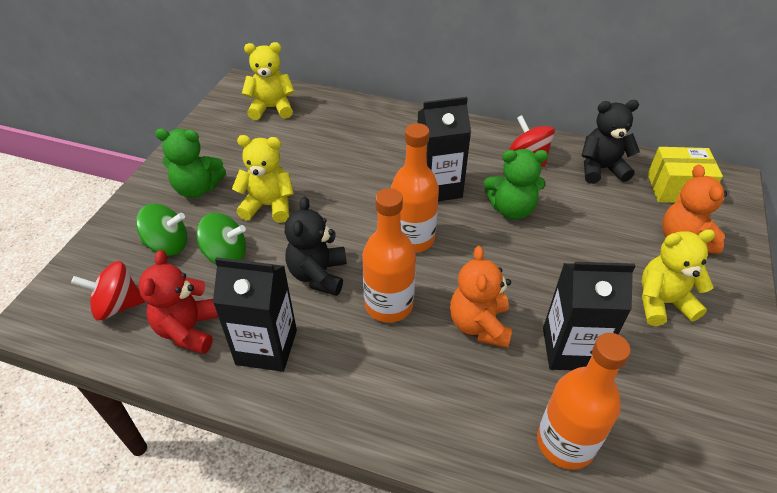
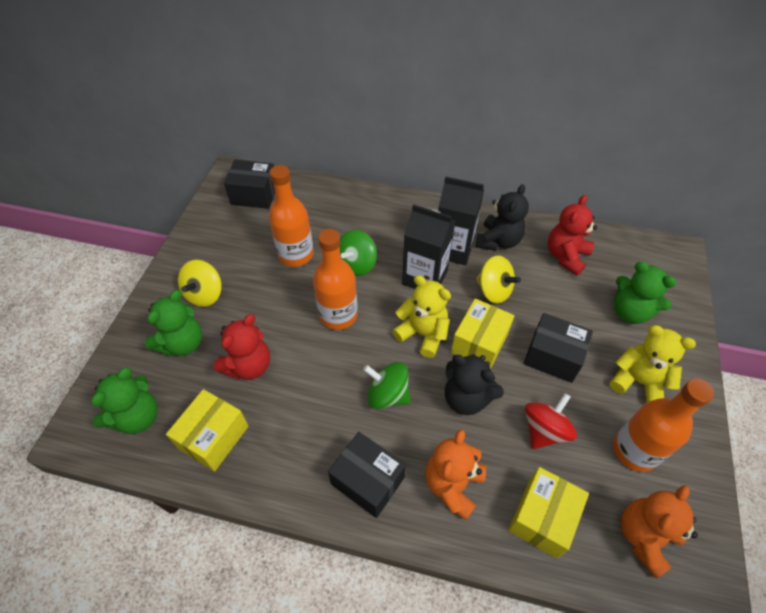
black box: 0 -> 3
black carton: 3 -> 2
green teddy bear: 2 -> 3
red spinning top: 2 -> 1
red teddy bear: 1 -> 2
yellow box: 1 -> 3
yellow spinning top: 0 -> 2
yellow teddy bear: 3 -> 2

